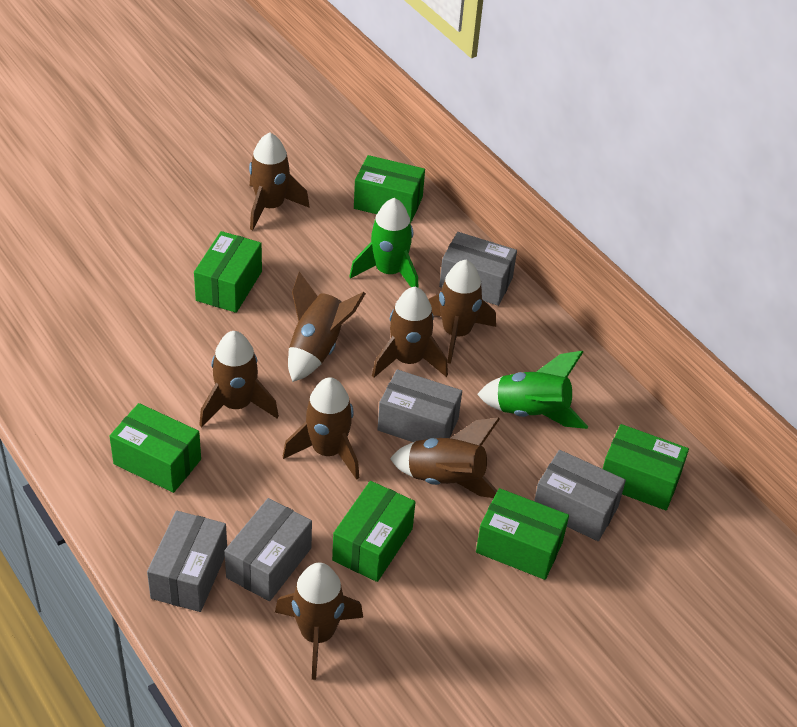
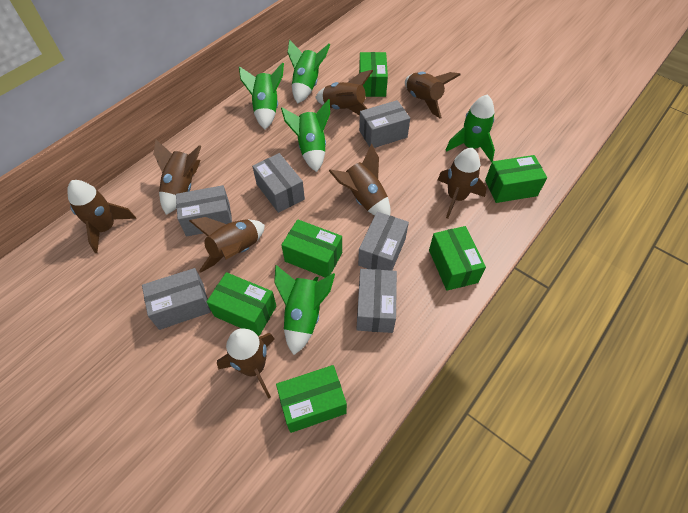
green rocket: 2 -> 5
grey box: 5 -> 6

